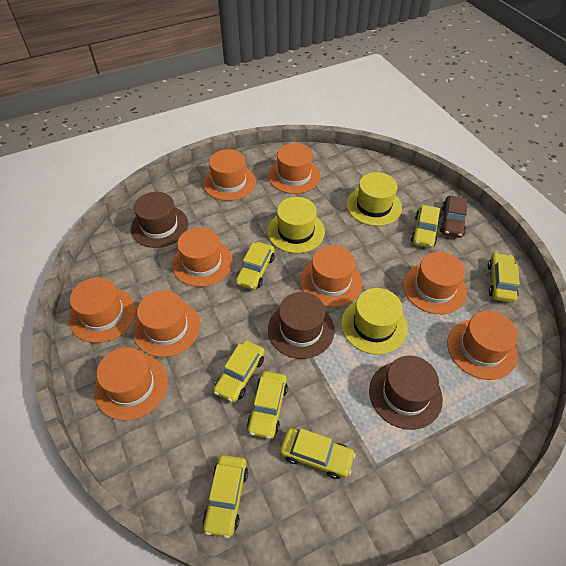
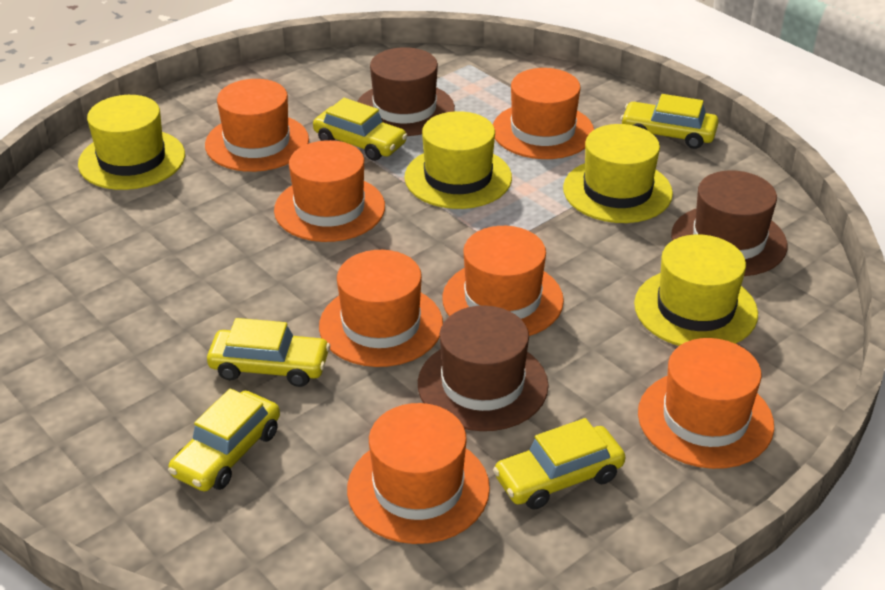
brown car: 1 -> 0
orange hat: 9 -> 7
yellow car: 7 -> 5
yellow hat: 3 -> 4

